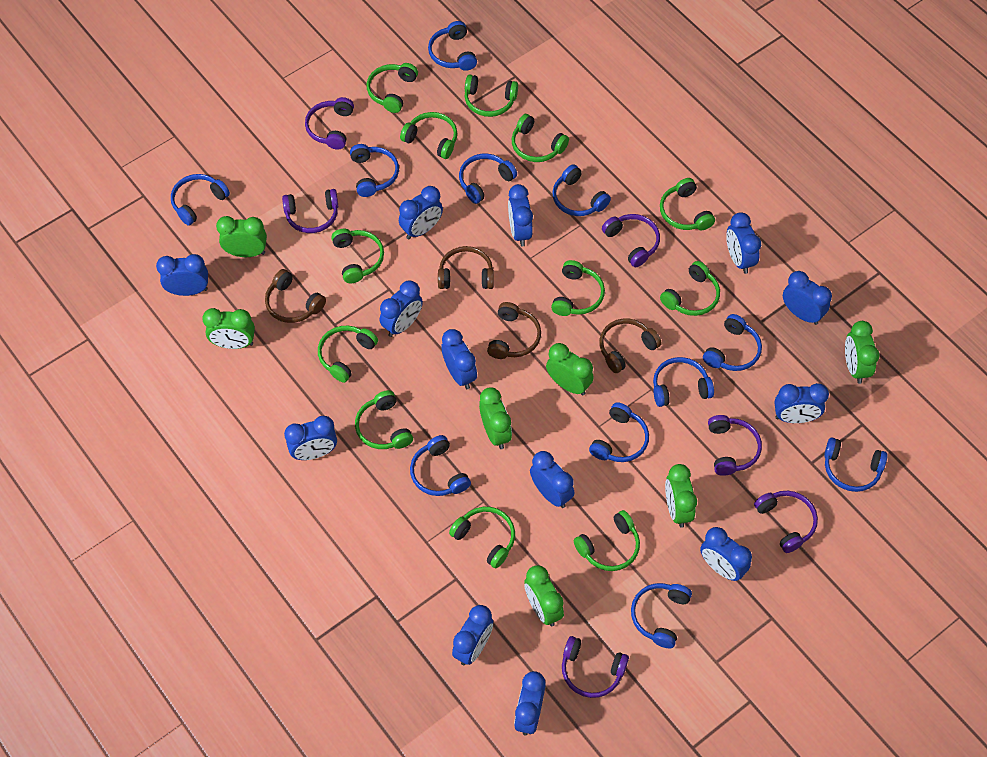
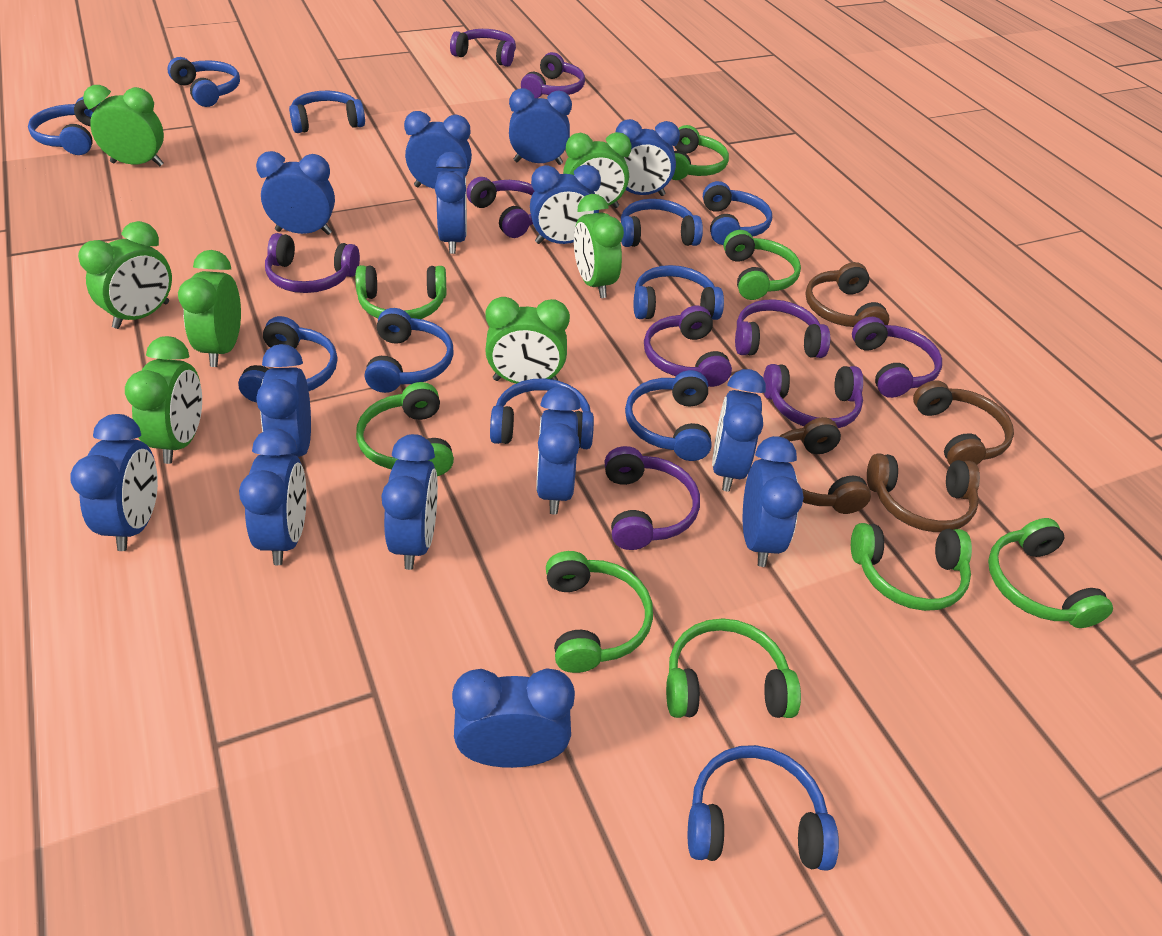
blue clock: 13 -> 14
green headphones: 12 -> 8
purple headphones: 6 -> 9

